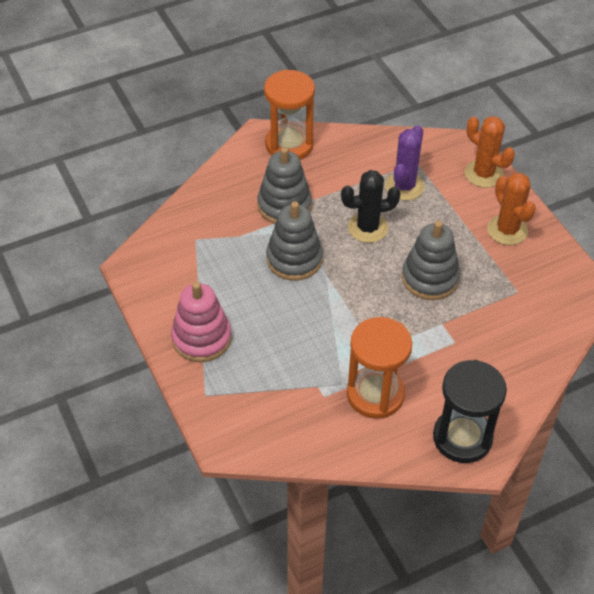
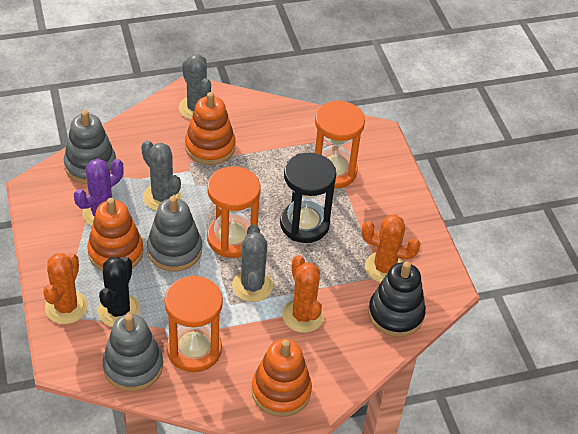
black stacking toy: 0 -> 1
grey cactus: 0 -> 3
orange cactus: 2 -> 3
orange hourglass: 2 -> 3
orange stacking toy: 0 -> 3
pink stacking toy: 1 -> 0

